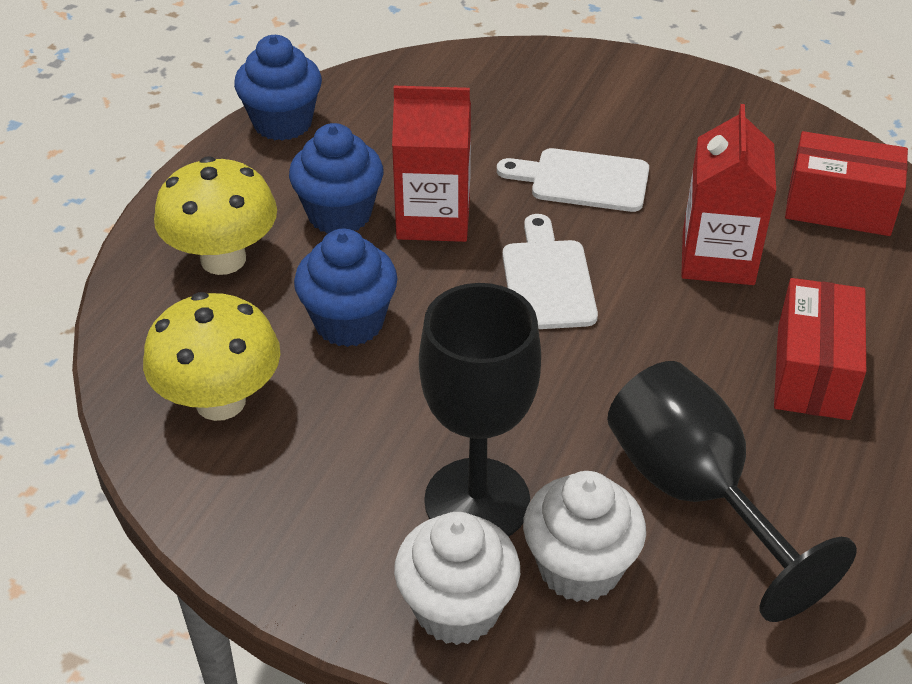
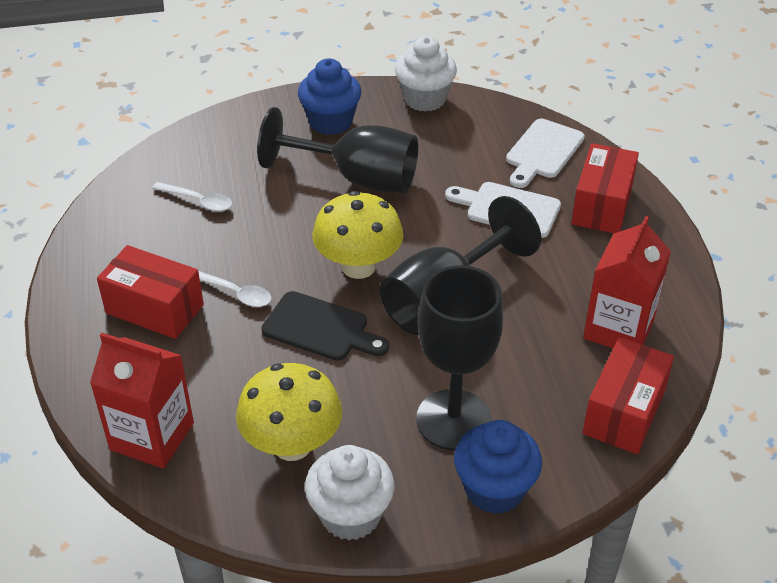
black cutting board: 0 -> 1
black goblet: 2 -> 3
blue cupcake: 3 -> 2
red box: 2 -> 3
white spoon: 0 -> 2

